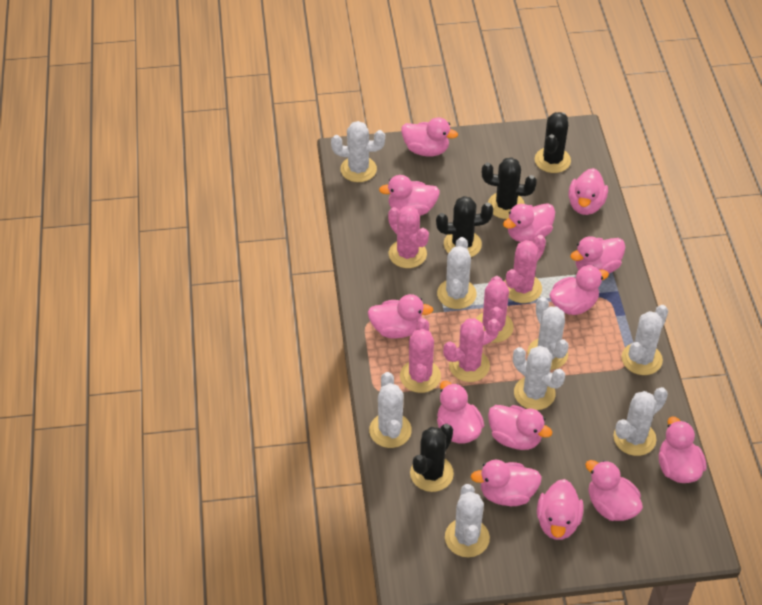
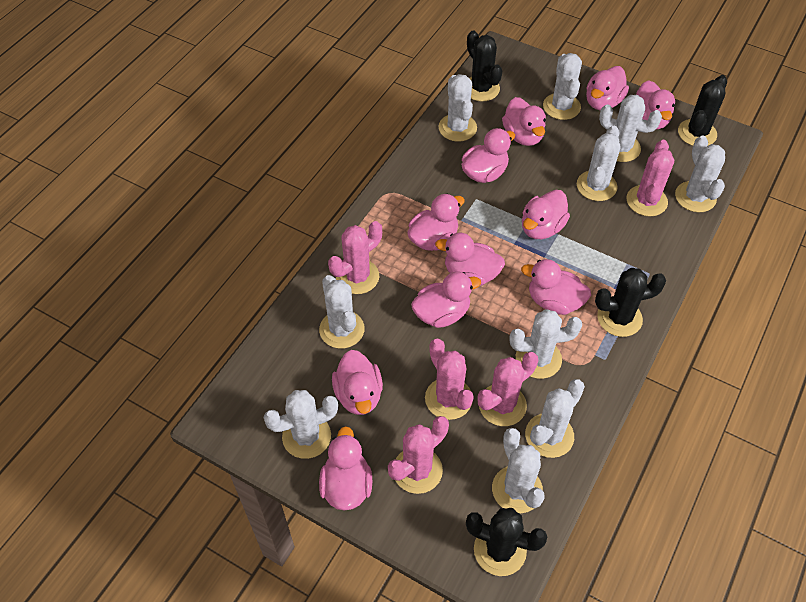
pink duck: 13 -> 11
white cactus: 8 -> 10

